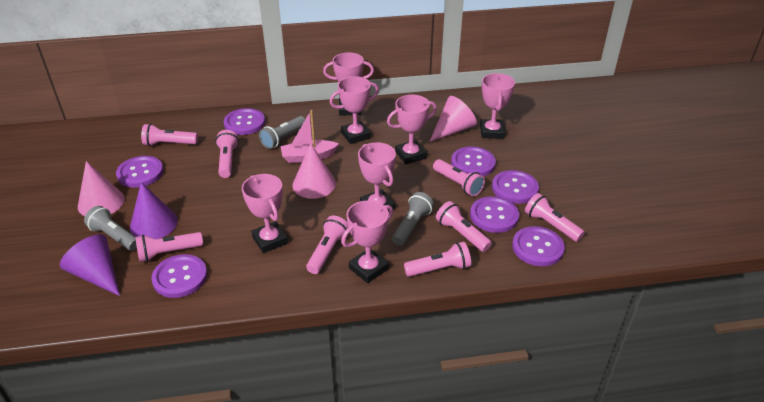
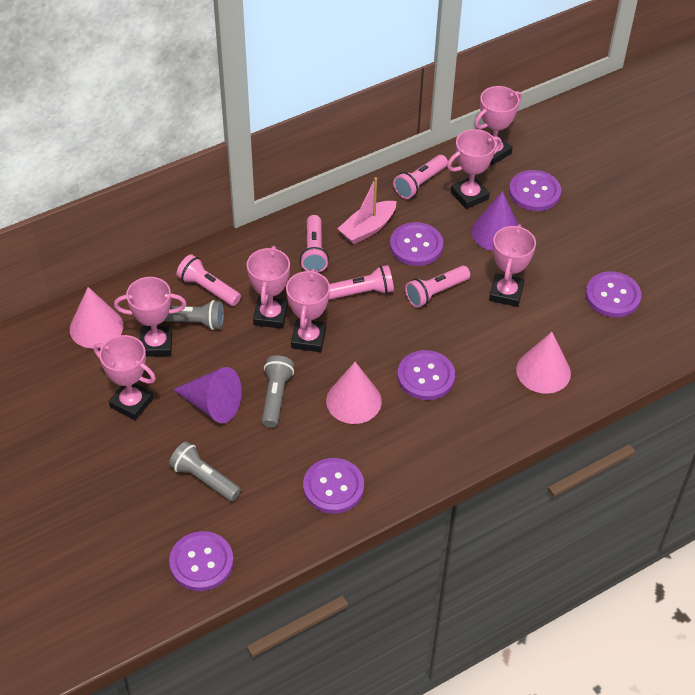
pink flashlight: 8 -> 5
purple button: 7 -> 6

